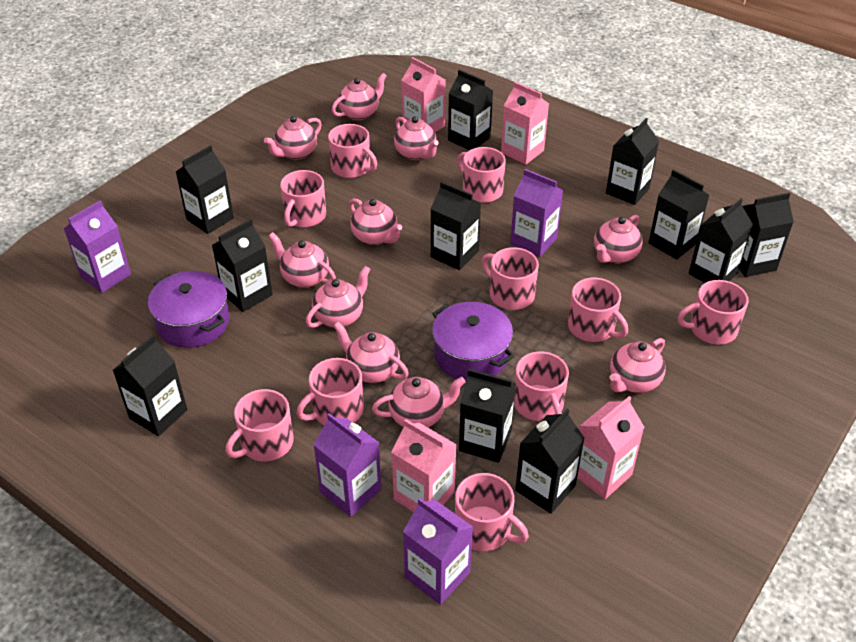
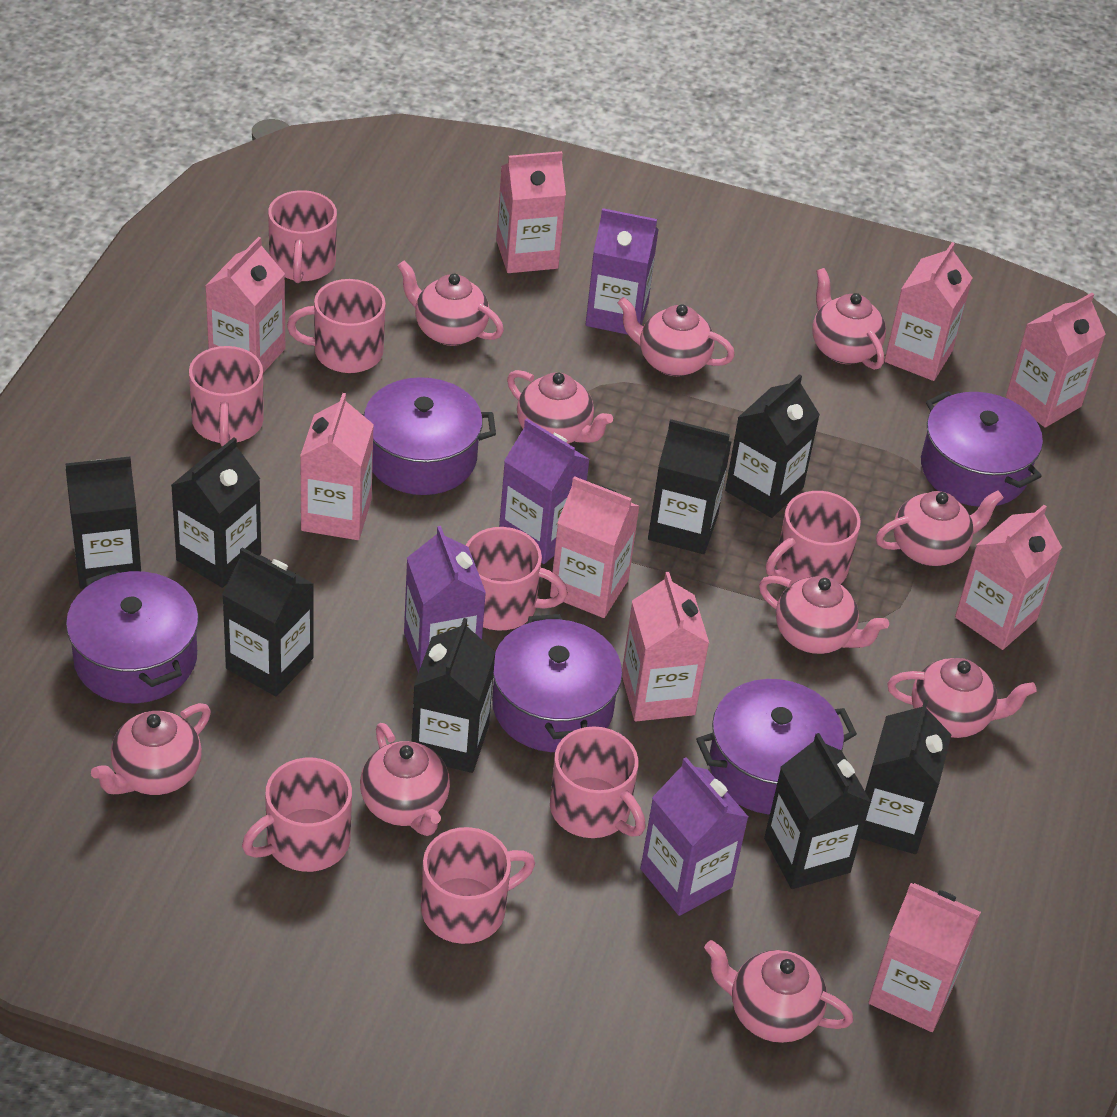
black carton: 11 -> 8
pink carton: 4 -> 9
pink mug: 10 -> 8
purple pot: 2 -> 5

